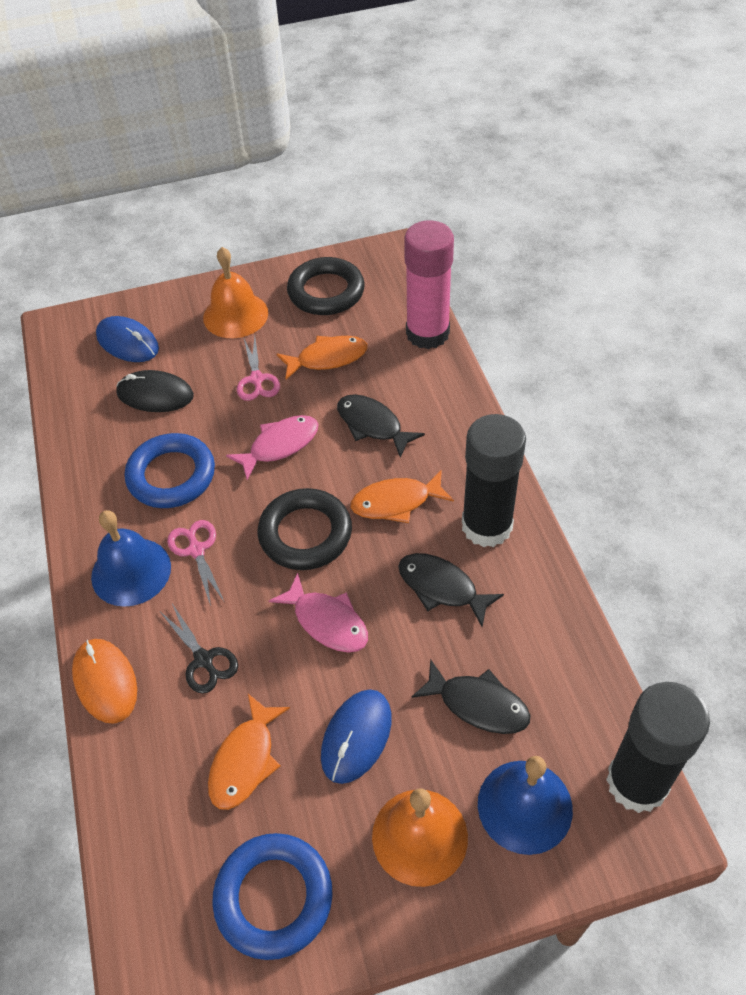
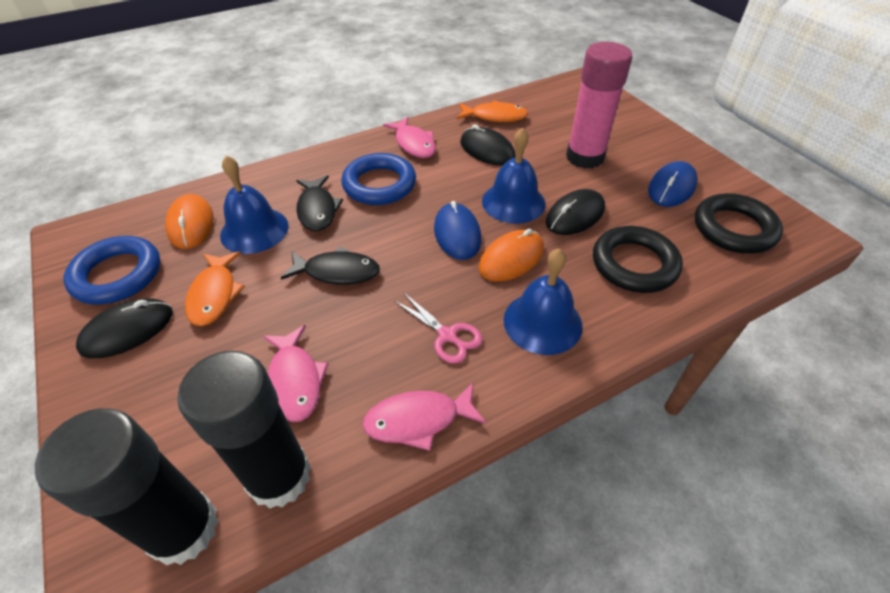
black fish: 3 -> 2
black mouse: 1 -> 3
black scissors: 1 -> 0
blue bell: 2 -> 3
orange bell: 2 -> 0
orange fish: 3 -> 2
orange mouse: 1 -> 2
pink fish: 2 -> 3
pink scissors: 2 -> 1

